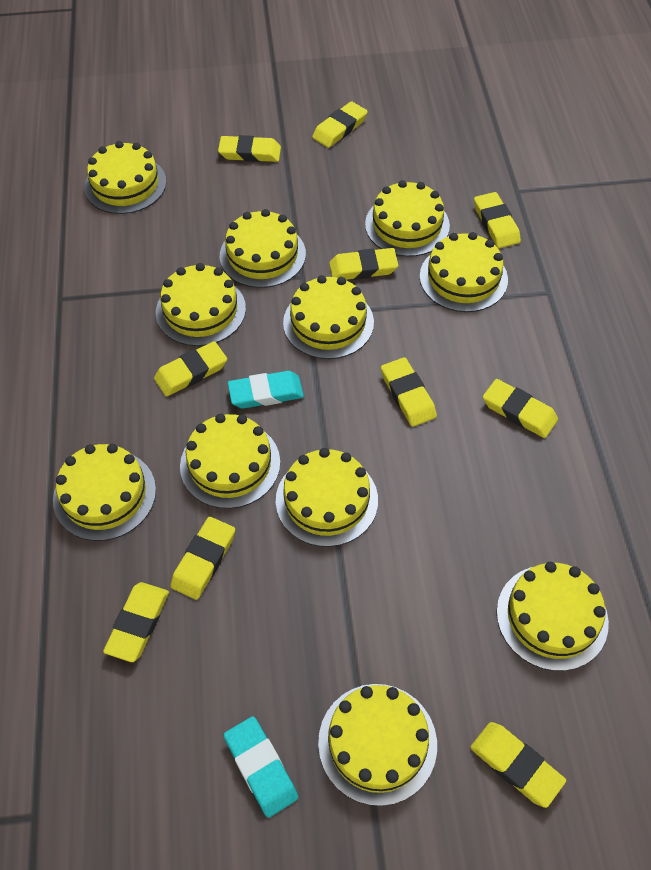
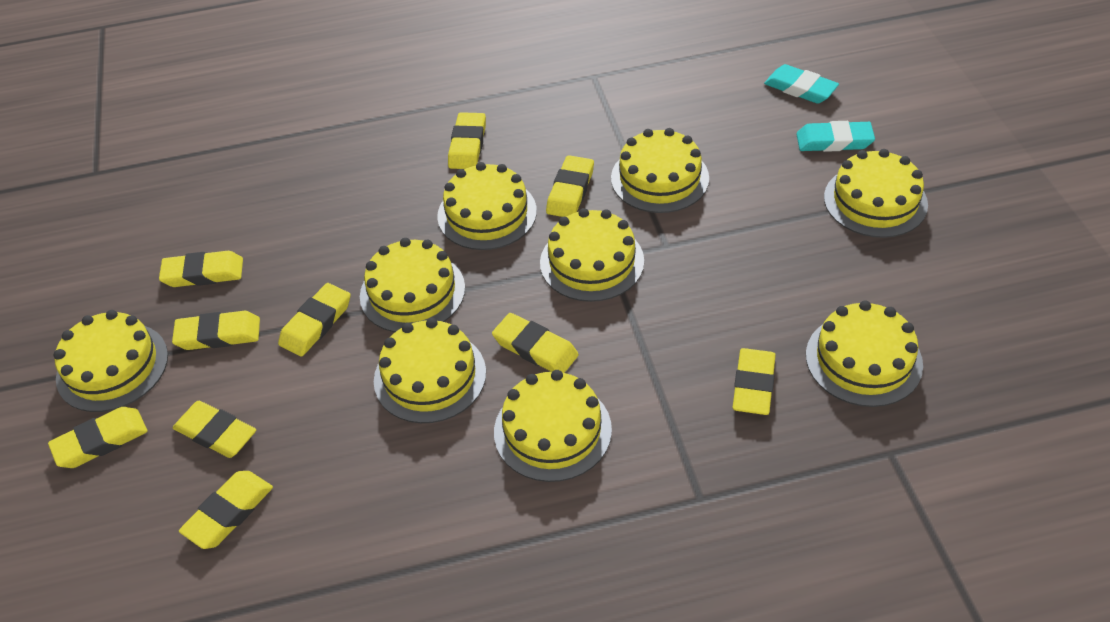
yellow cake: 11 -> 9

